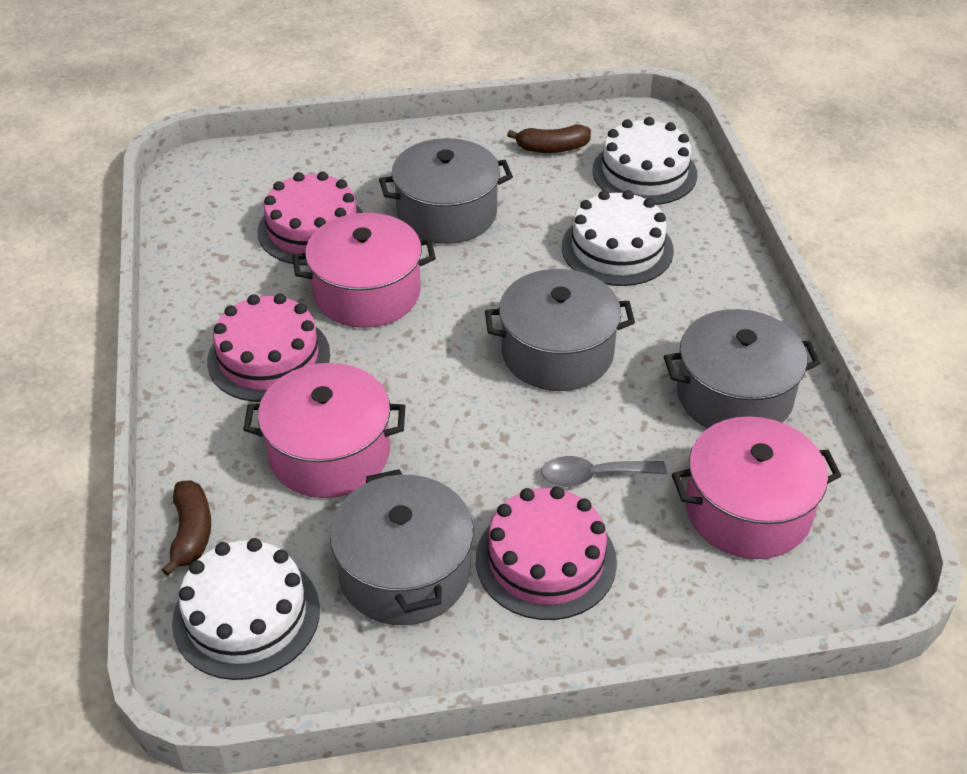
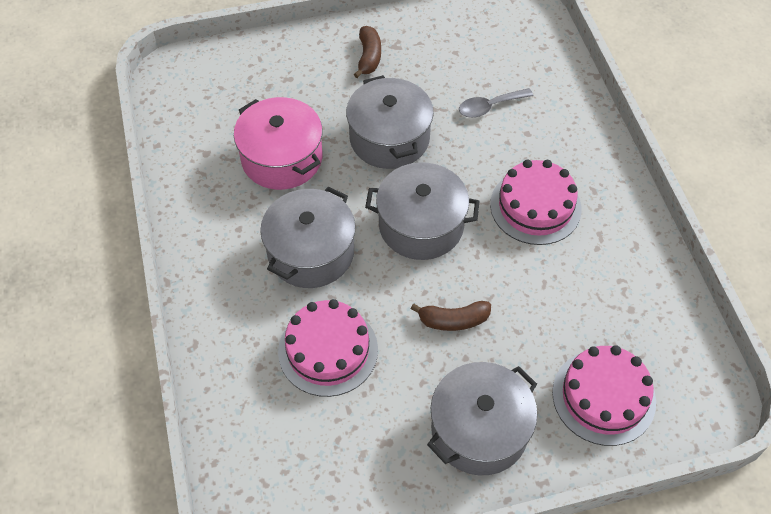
pink pot: 3 -> 1
white cake: 3 -> 0

